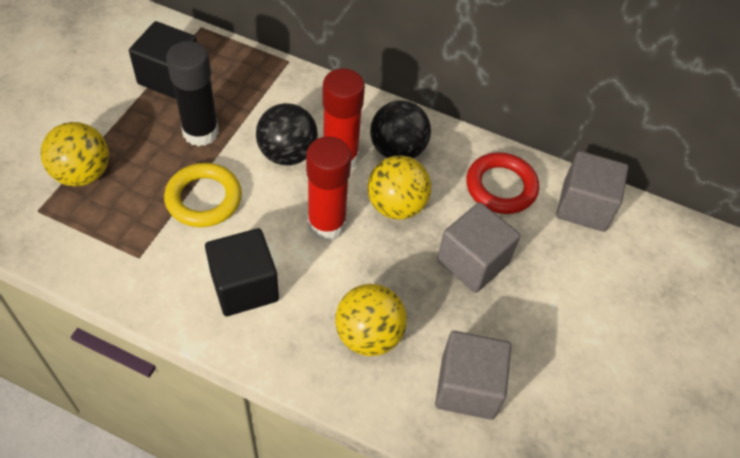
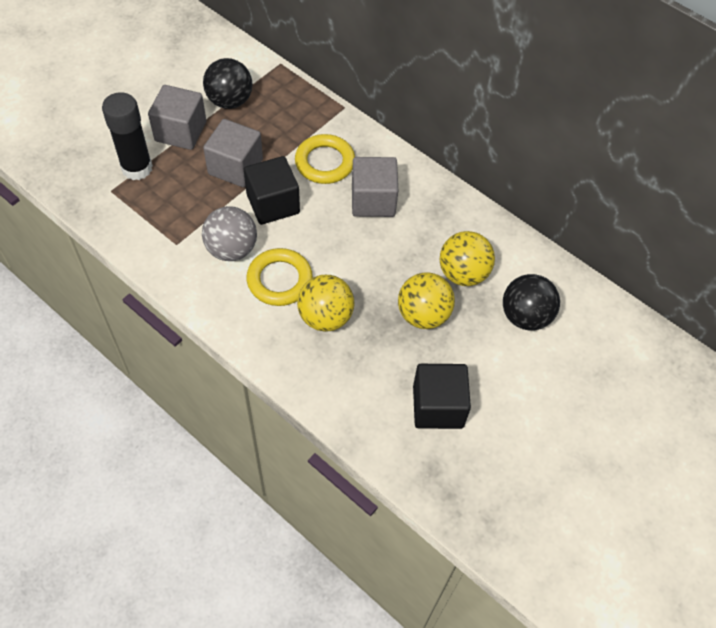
grey ball: 0 -> 1
red glue stick: 2 -> 0
red ring: 1 -> 0
yellow ring: 1 -> 2

